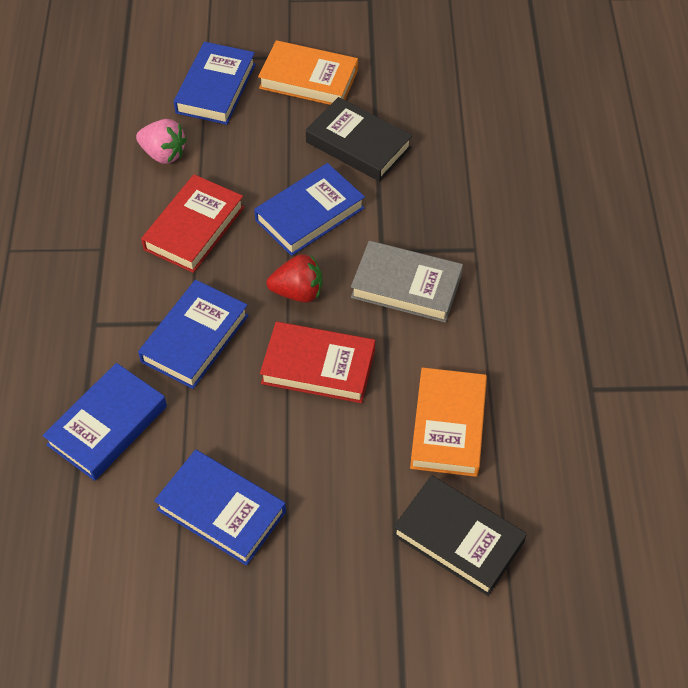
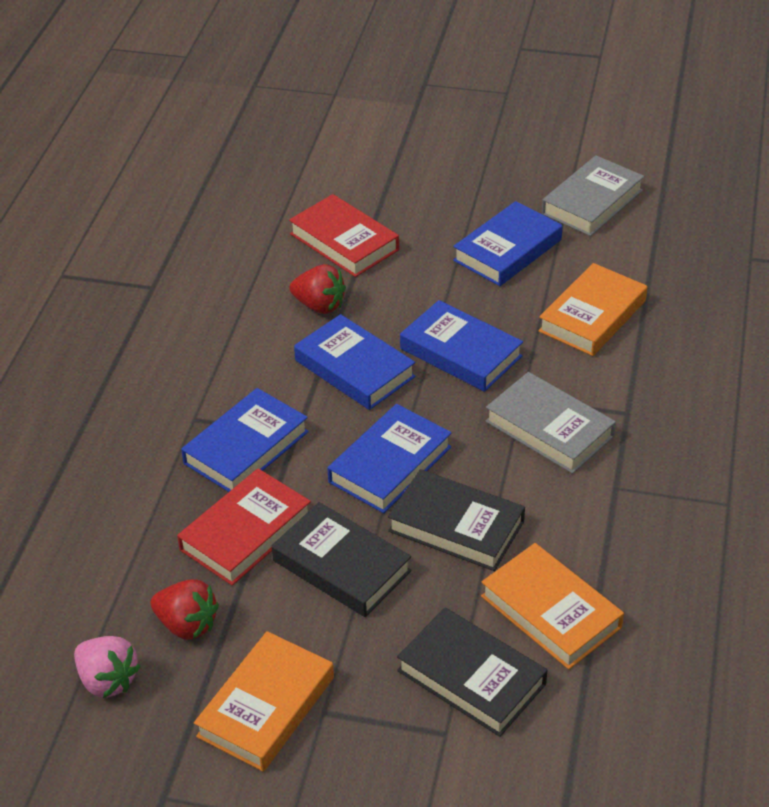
black book: 2 -> 3
grey book: 1 -> 2
orange book: 2 -> 3
red strawberry: 1 -> 2

